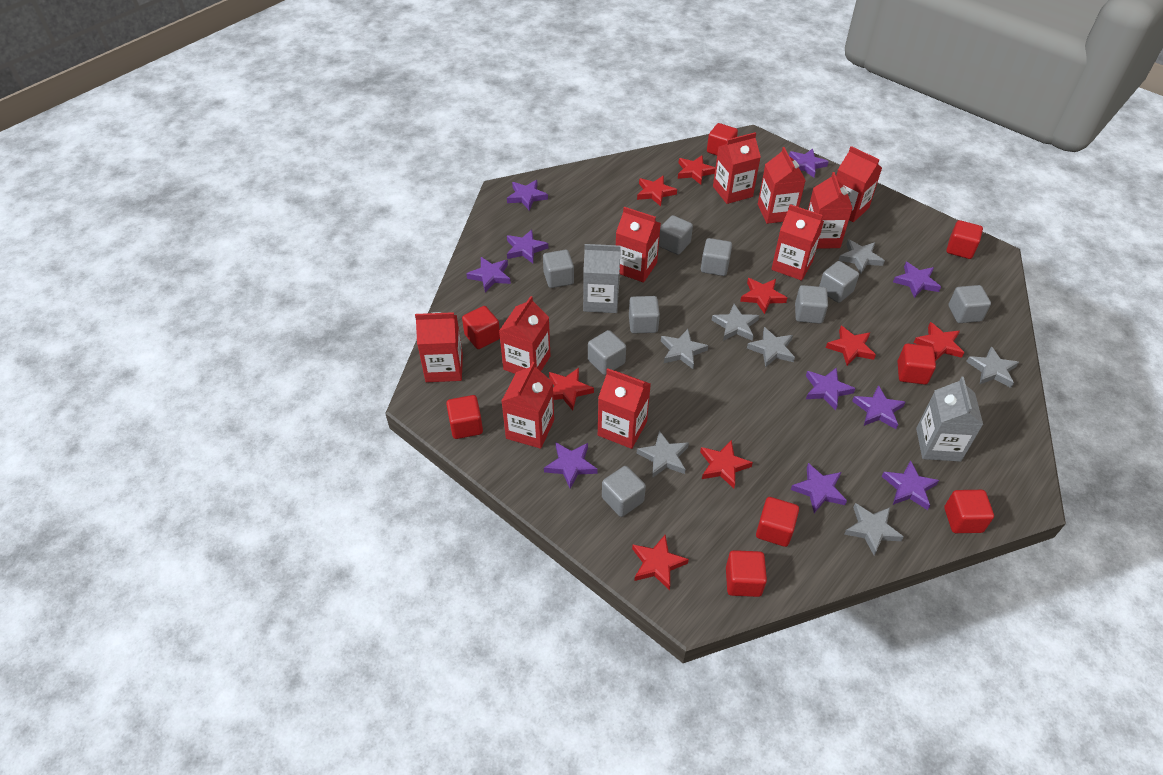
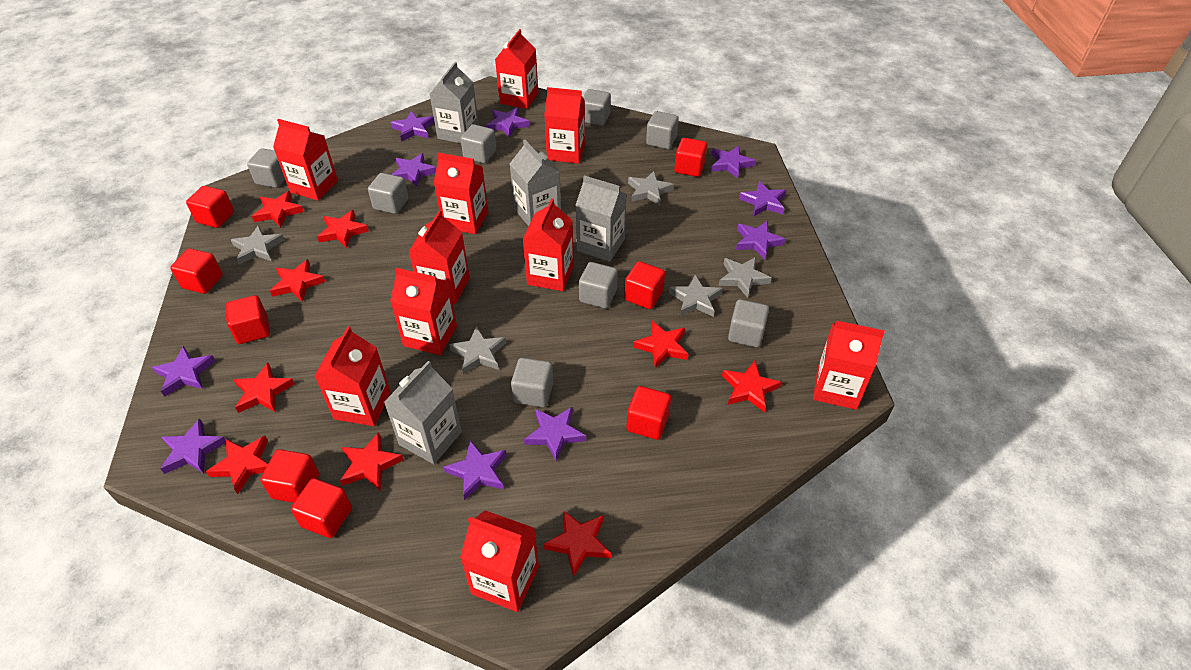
grey carton: 2 -> 4
grey cube: 9 -> 8
grey star: 7 -> 5
red star: 8 -> 9

